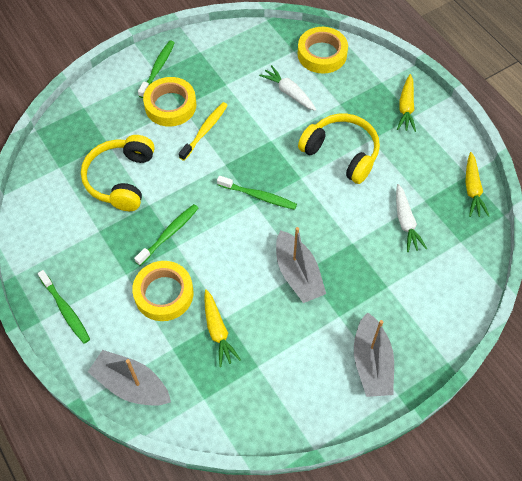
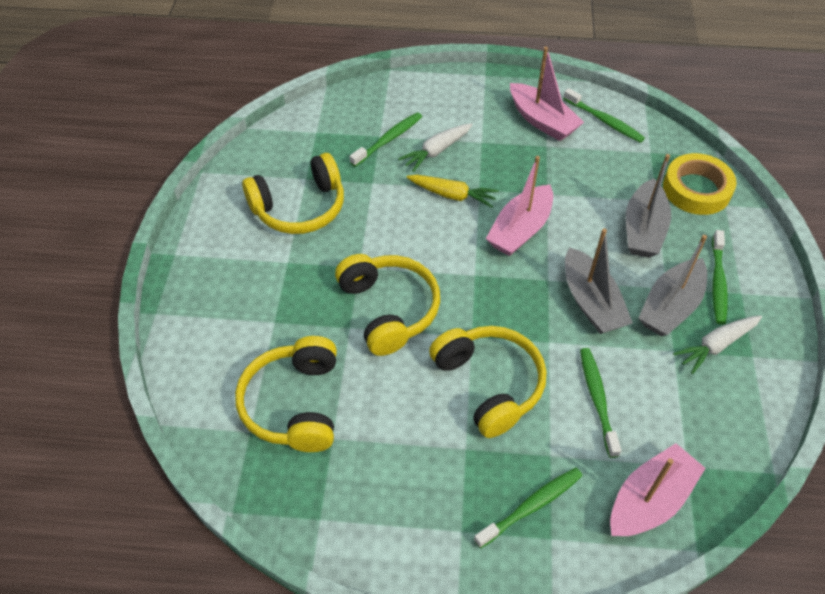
green toothbrush: 4 -> 5
pink boat: 0 -> 3
yellow carrot: 3 -> 1
yellow headphones: 2 -> 4
yellow tape: 3 -> 1
yellow toothbrush: 1 -> 0

